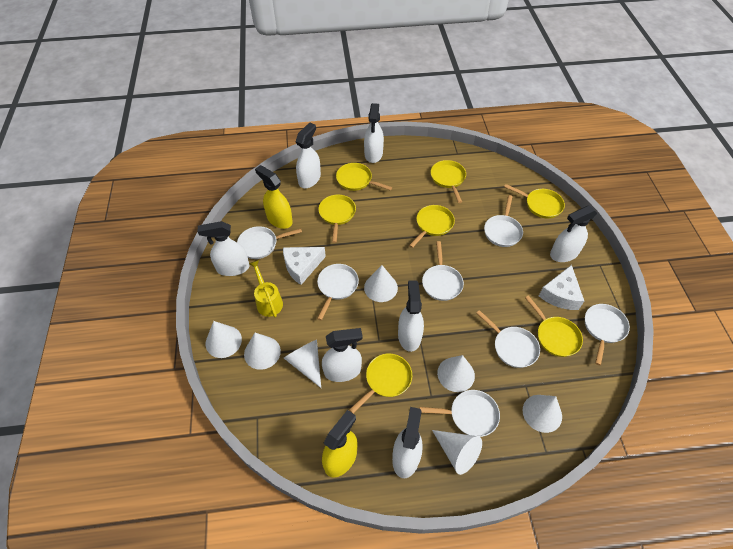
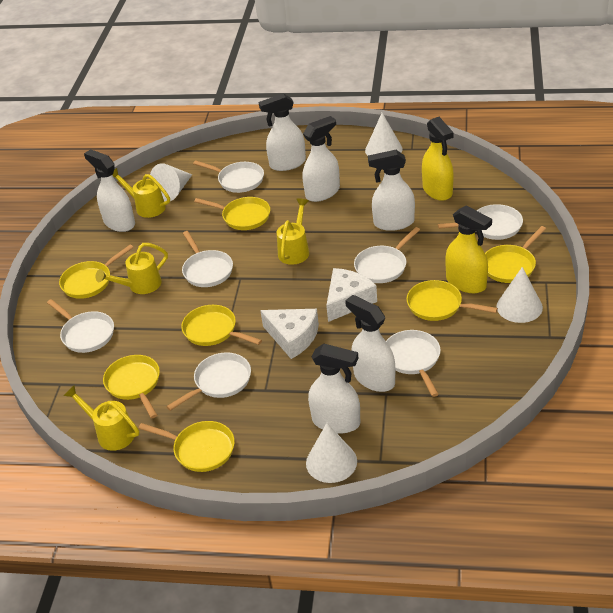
white cone: 7 -> 4
white spray bottle: 7 -> 6
yellow watering can: 1 -> 4

